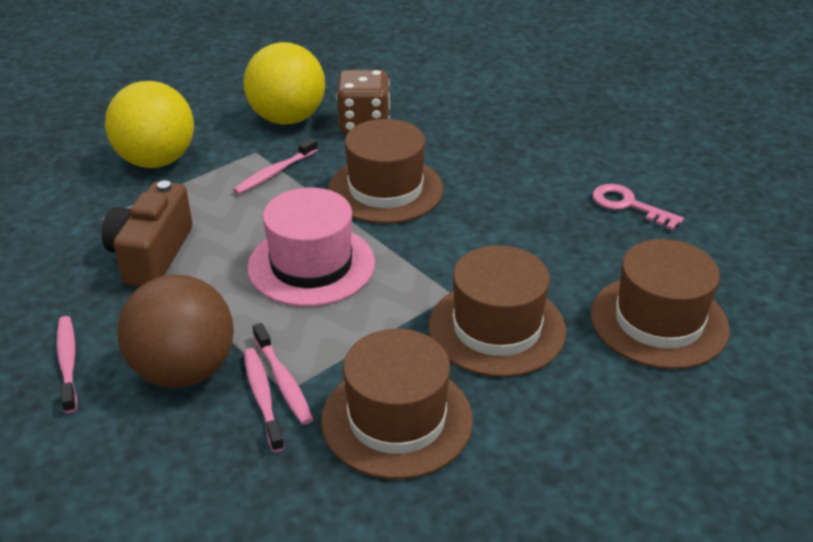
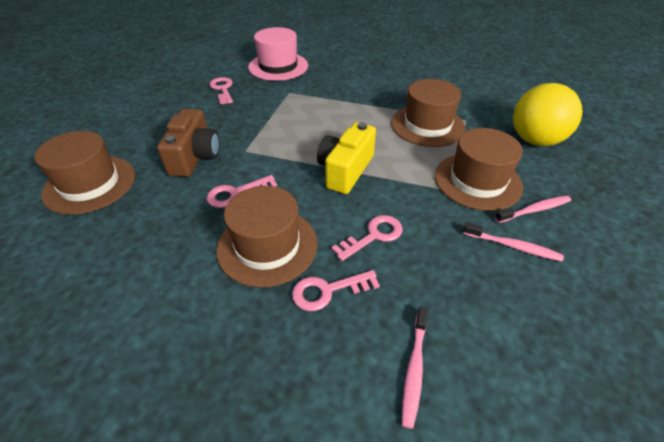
brown ball: 1 -> 0
brown dice: 1 -> 0
pink key: 1 -> 4
pink toothbrush: 4 -> 3
yellow ball: 2 -> 1
yellow camera: 0 -> 1

